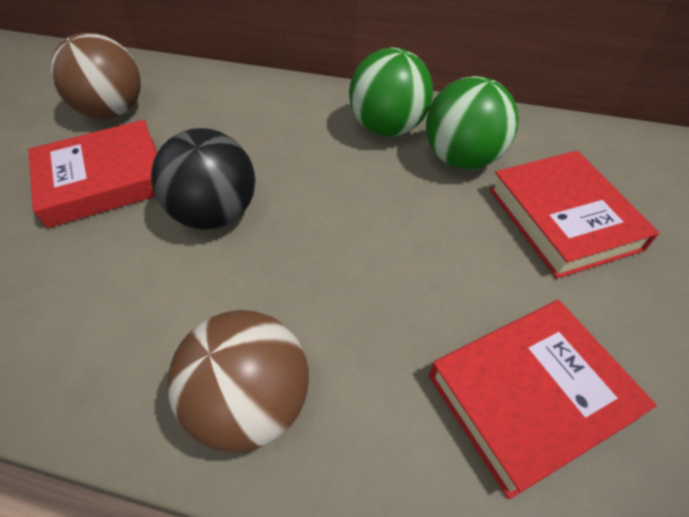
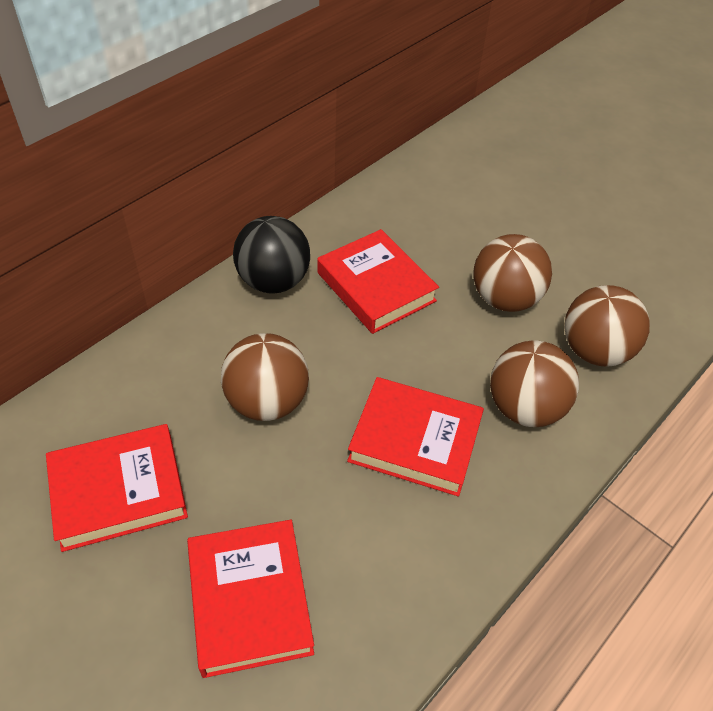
brown ball: 2 -> 4
green ball: 2 -> 0
red book: 3 -> 4

